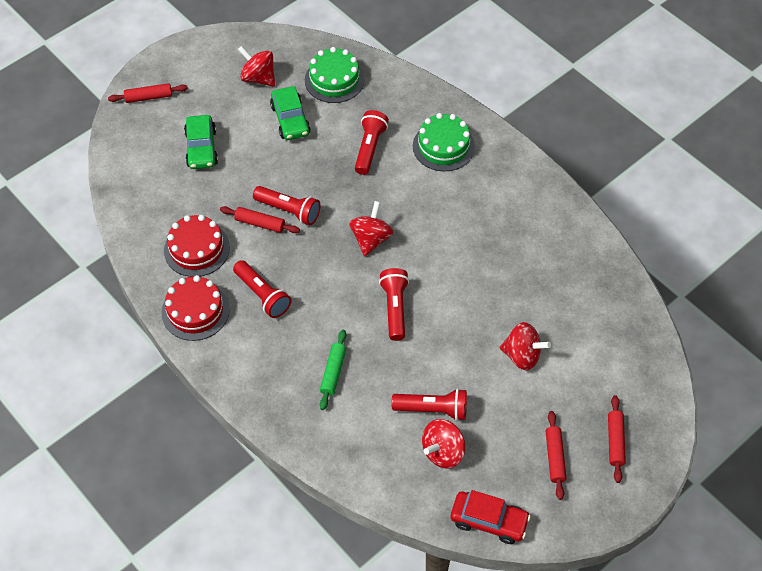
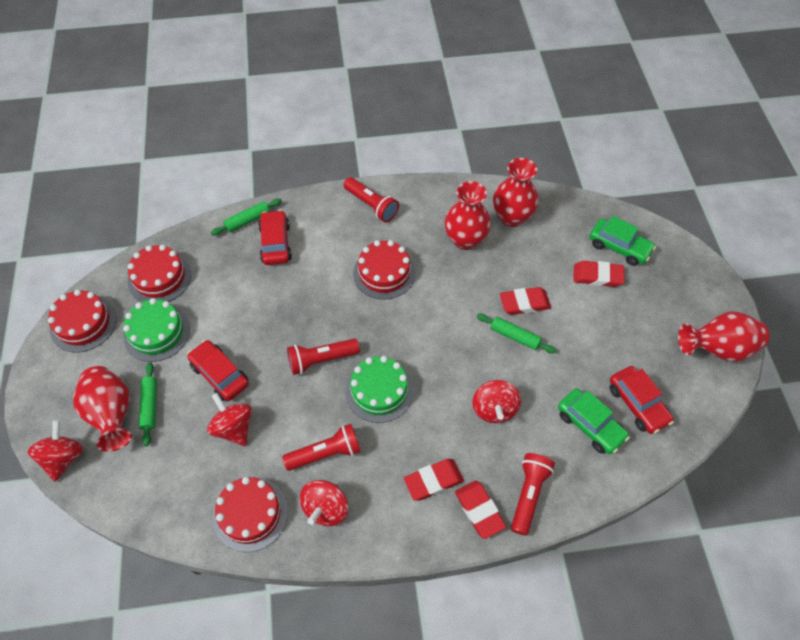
green rolling pin: 1 -> 3
red cake: 2 -> 4
red car: 1 -> 3
red eraser: 0 -> 4
red flashlight: 5 -> 4
red rolling pin: 4 -> 0
red vase: 0 -> 4

